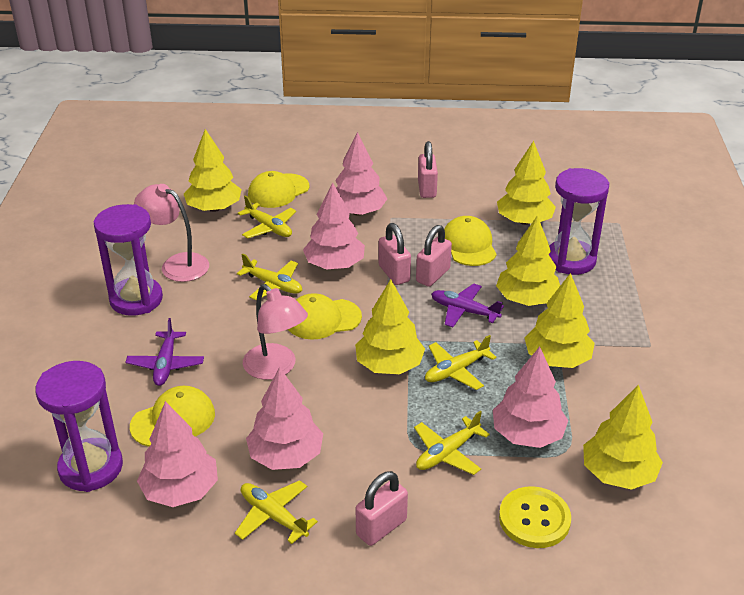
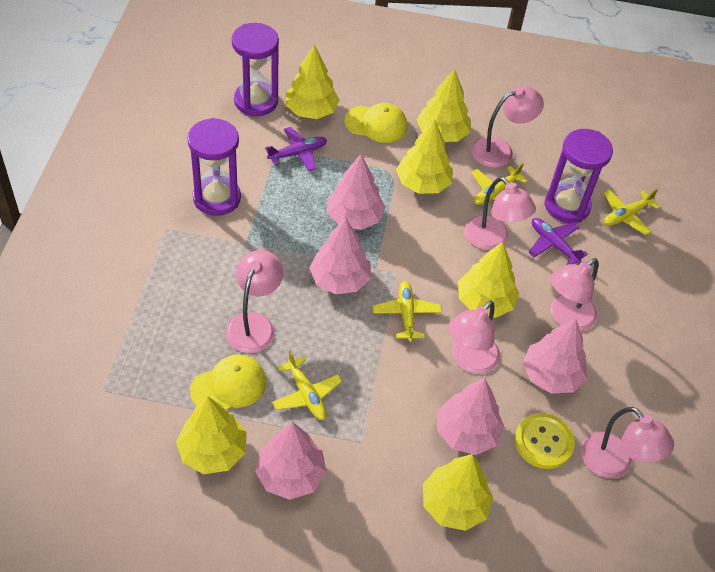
pink lamp: 2 -> 6
pink padlock: 4 -> 0
yellow cap: 4 -> 2
yellow plane: 5 -> 4

